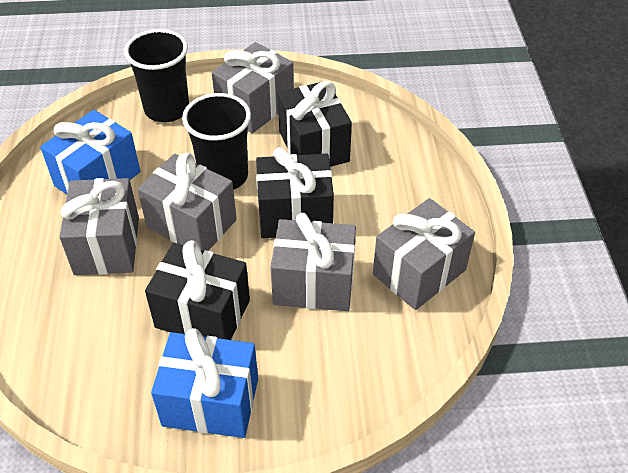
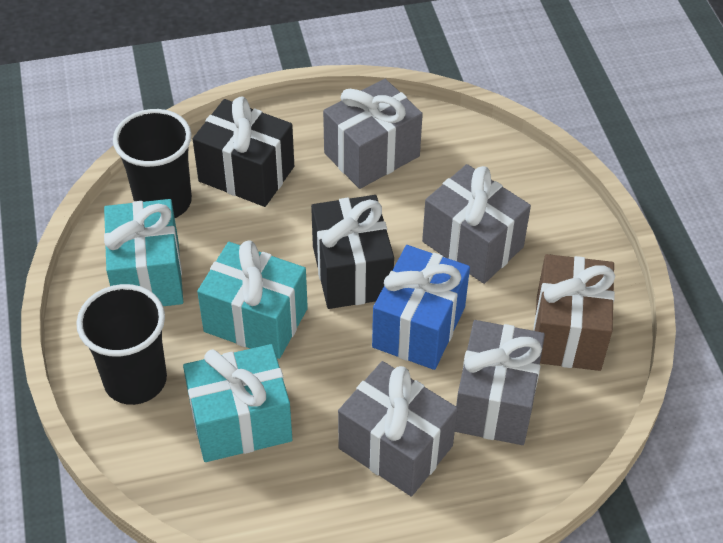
black gift: 3 -> 2
blue gift: 2 -> 1
brown gift: 0 -> 1
grey gift: 5 -> 4
turquoise gift: 0 -> 3

